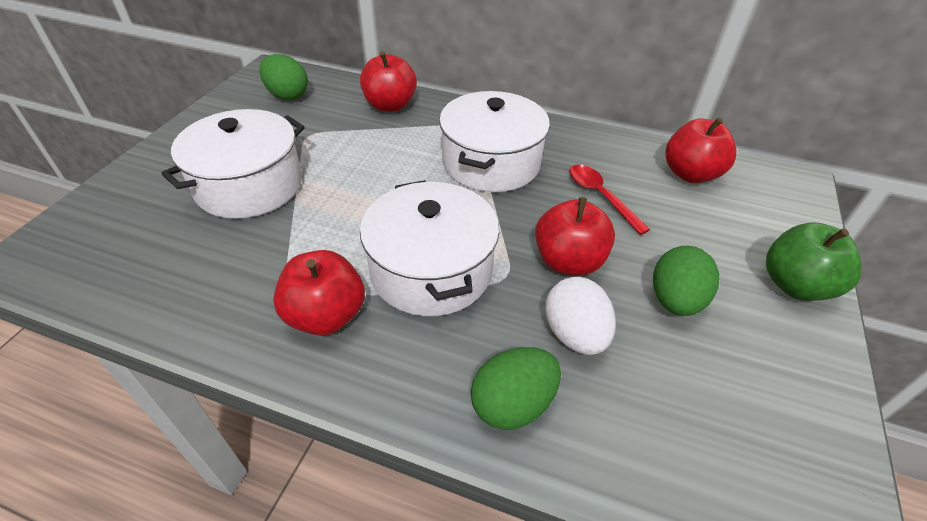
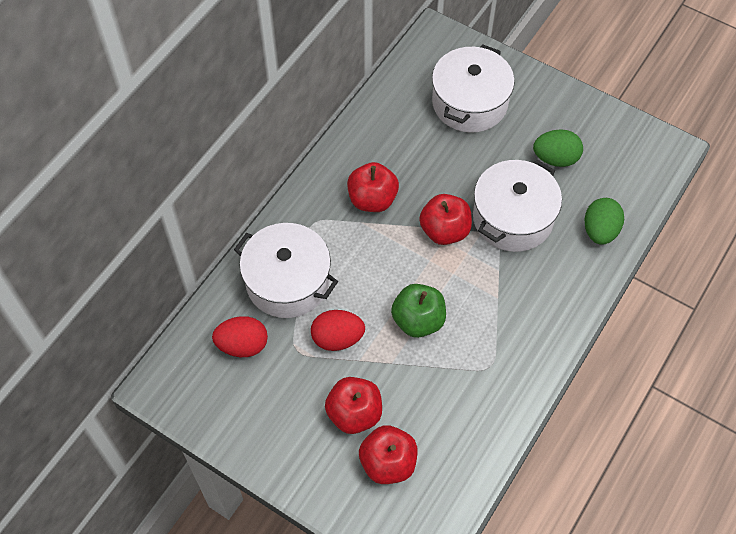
green egg: 3 -> 2
red egg: 0 -> 2
red spoon: 1 -> 0
white egg: 1 -> 0

